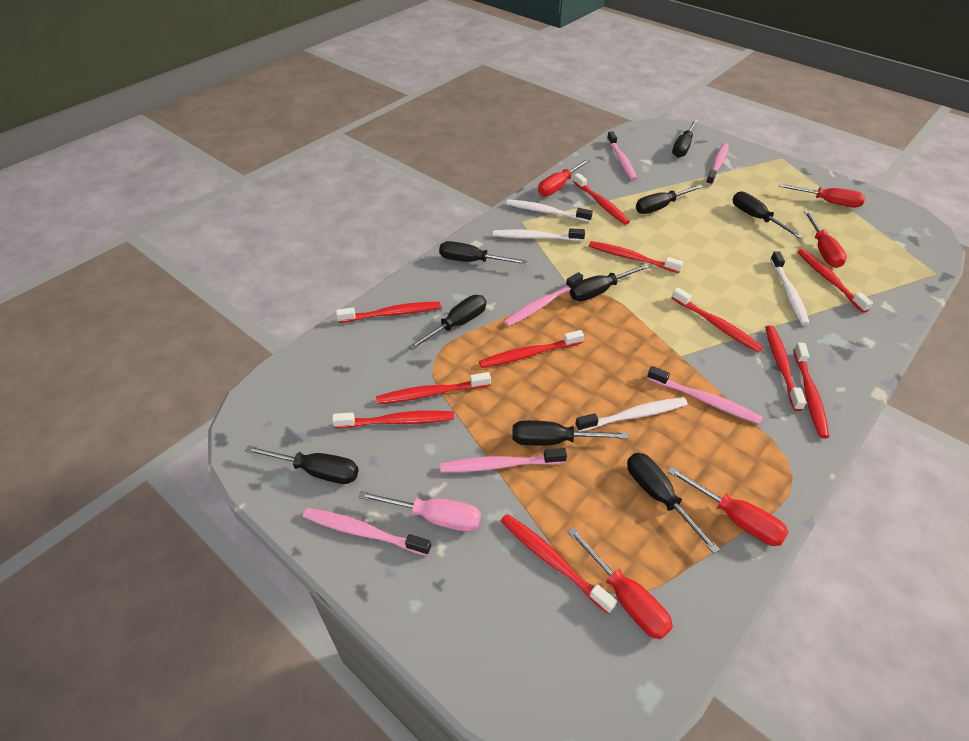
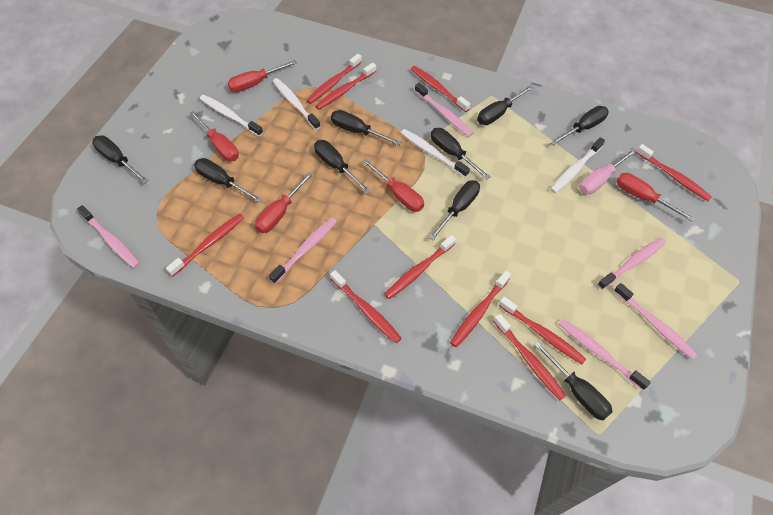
red toothbrush: 11 -> 10

